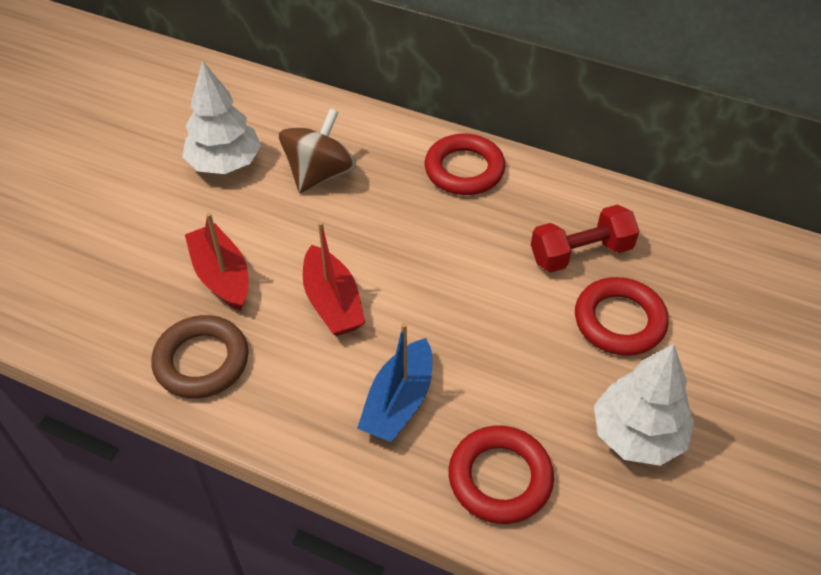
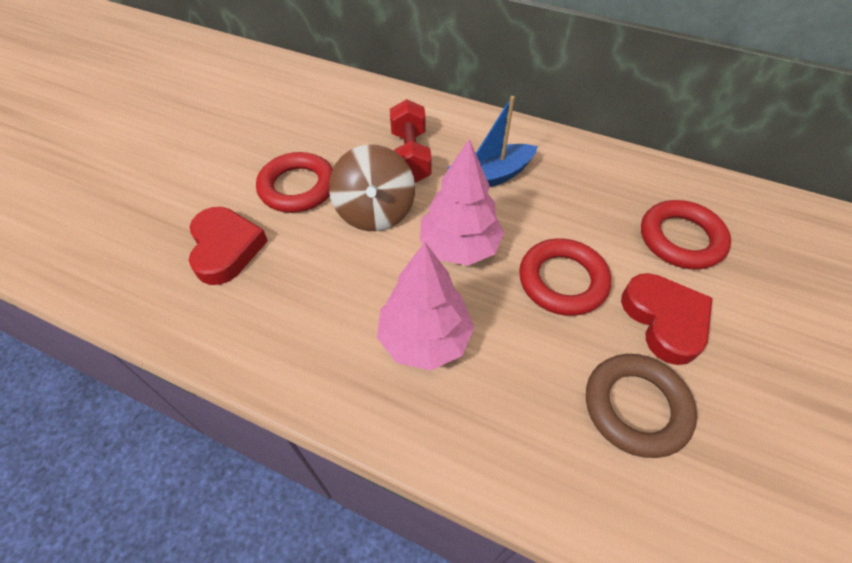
pink tree: 0 -> 2
red boat: 2 -> 0
red heart: 0 -> 2
white tree: 2 -> 0

